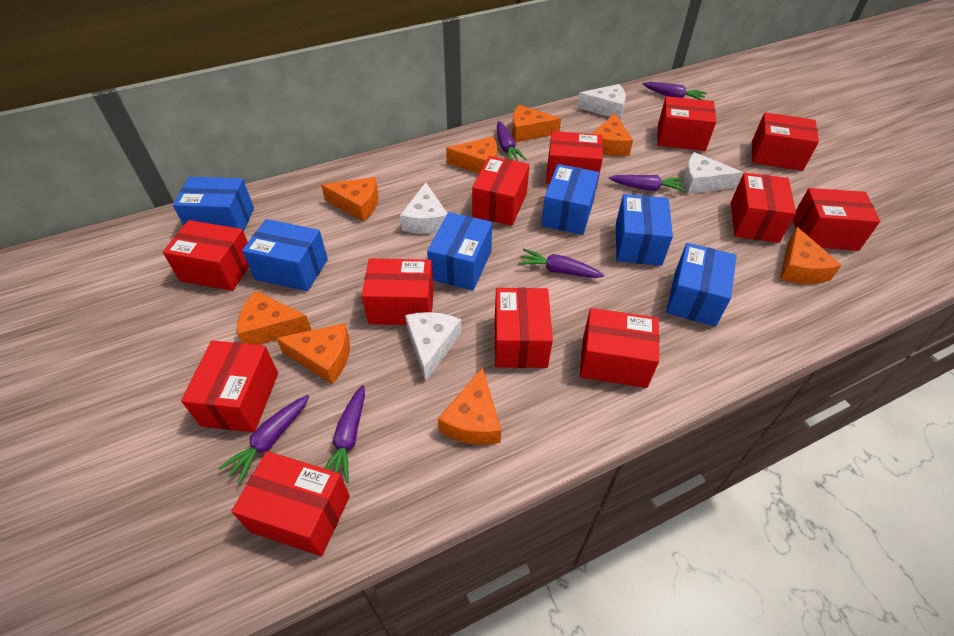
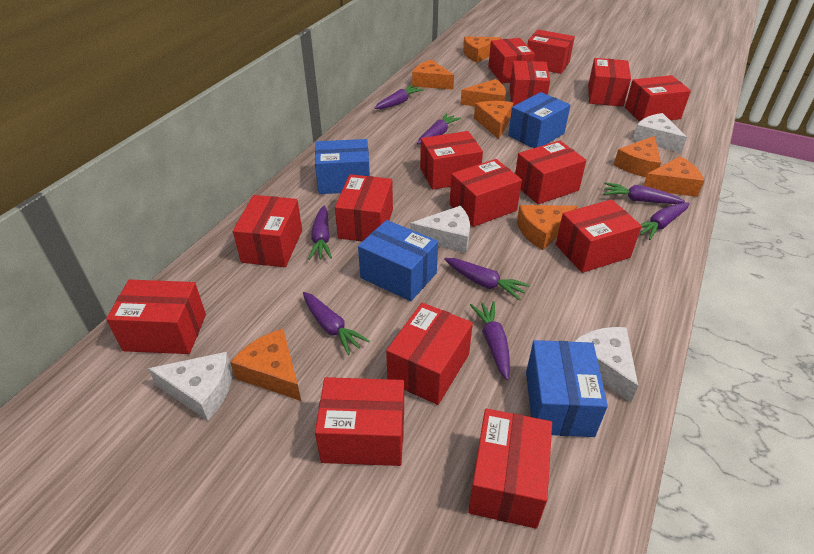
blue box: 6 -> 4
purple carrot: 6 -> 8
red box: 12 -> 15

